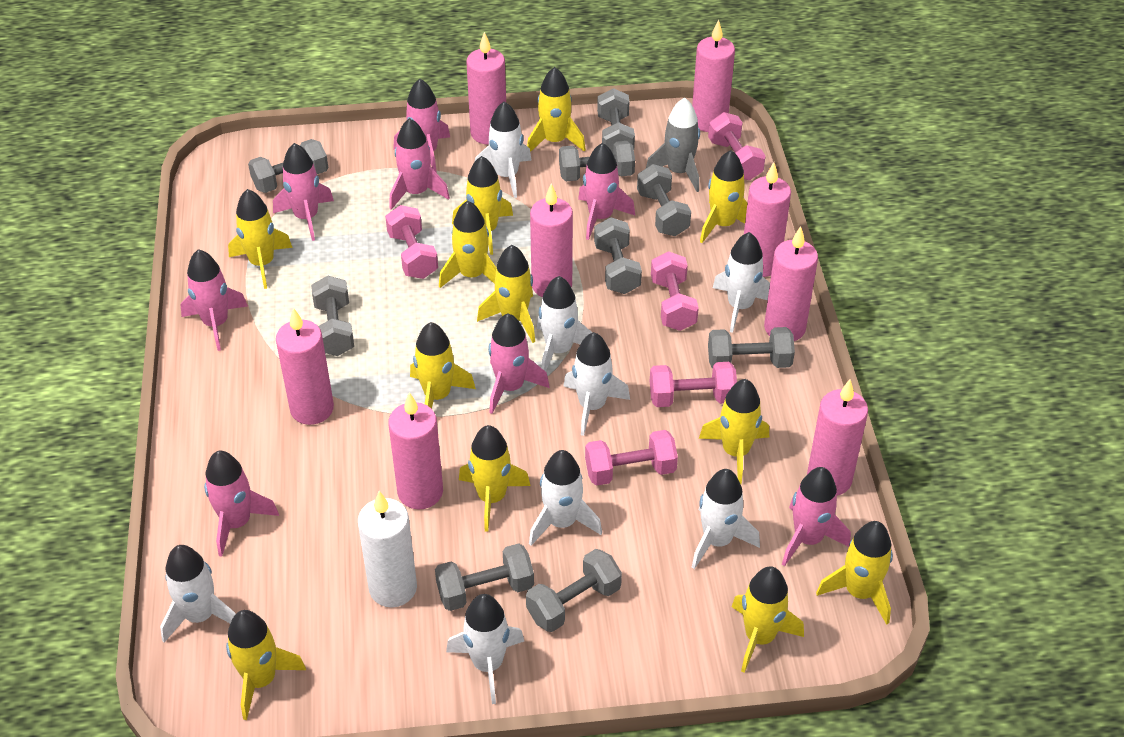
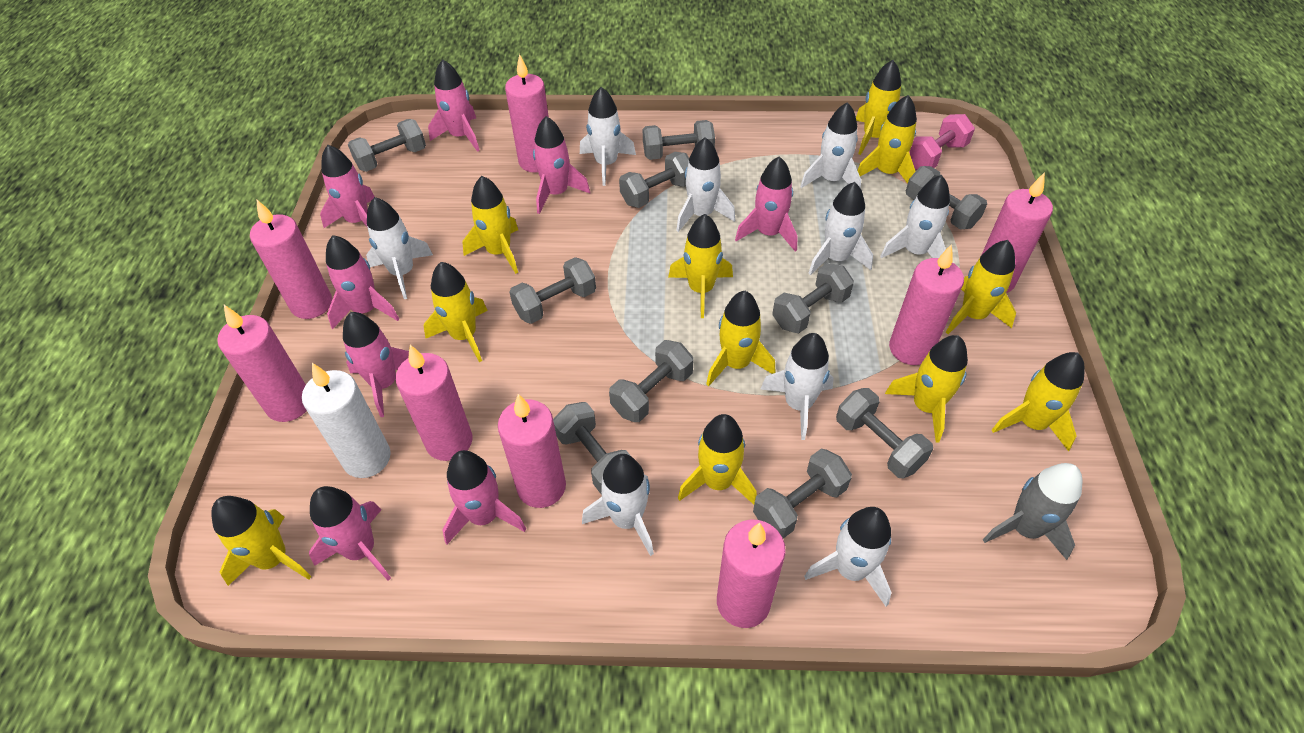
grey dumbbell: 9 -> 10
pink dumbbell: 5 -> 1
white rocket: 8 -> 9
yellow rocket: 12 -> 11

